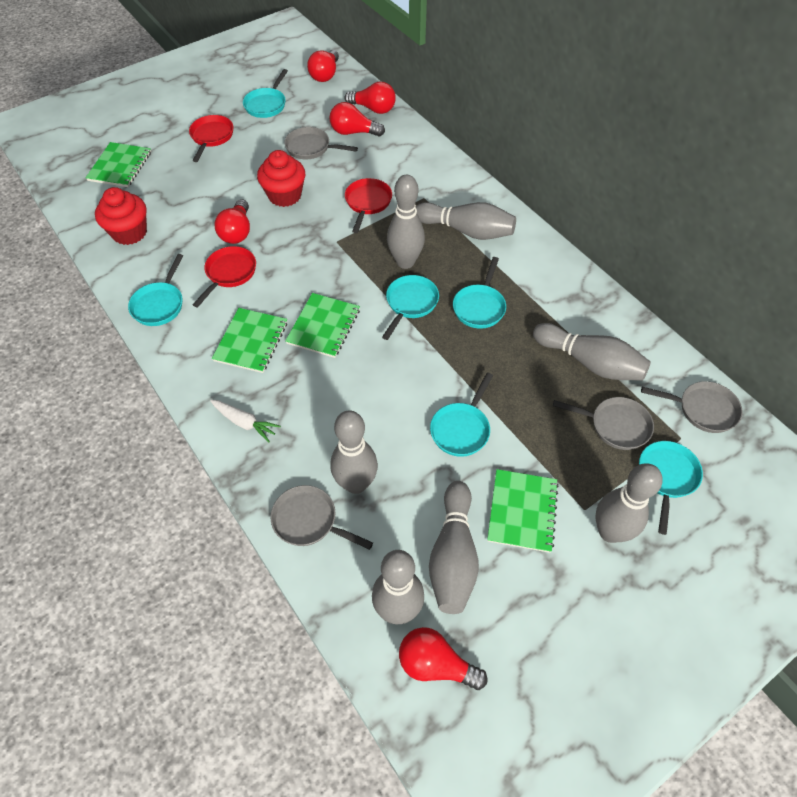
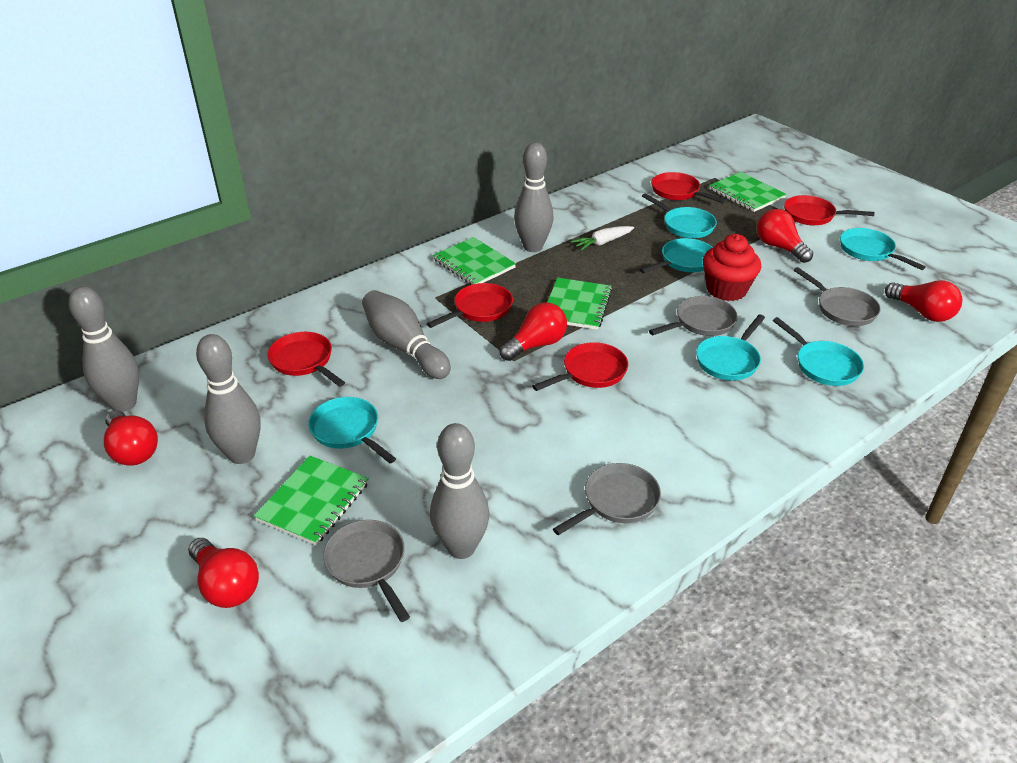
grey bowling pin: 7 -> 5
red cupcake: 2 -> 1
red pan: 3 -> 5

